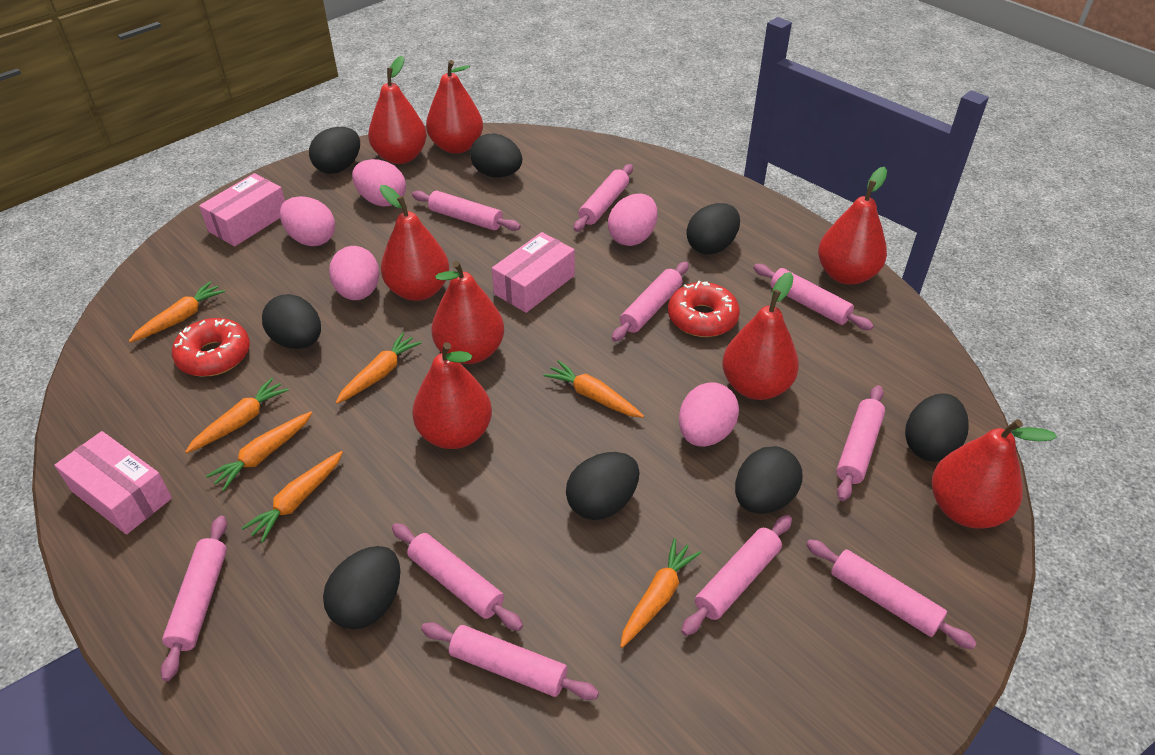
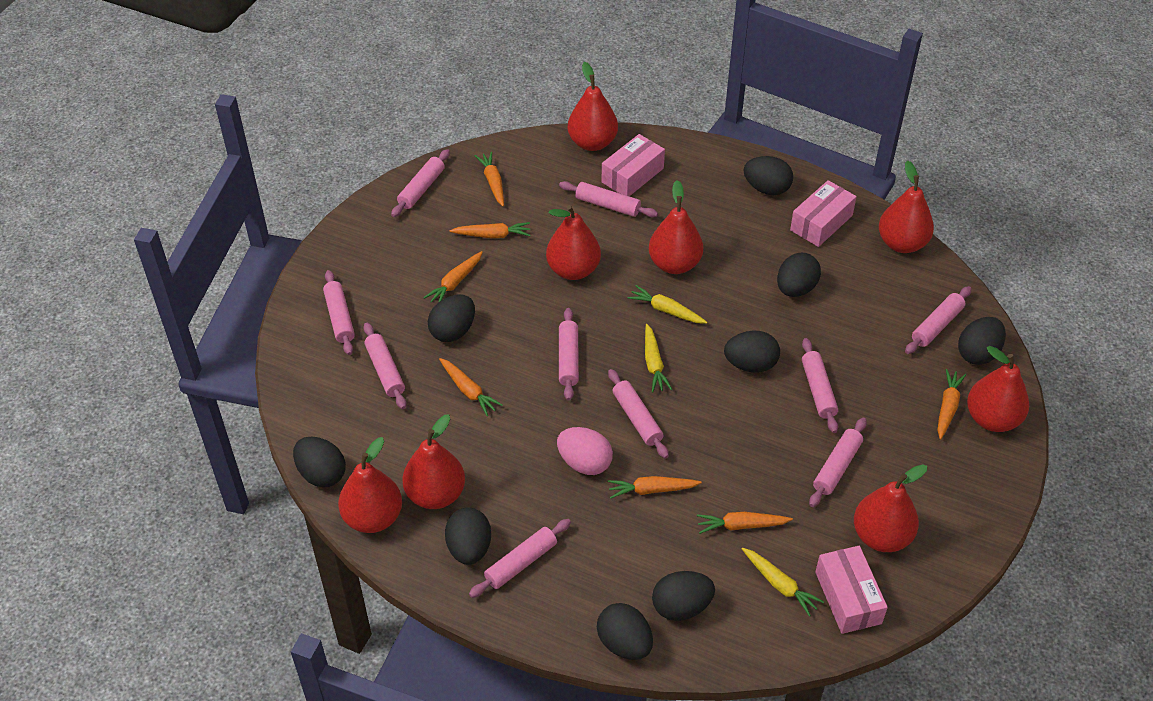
black egg: 8 -> 9
pink egg: 5 -> 1
red donut: 2 -> 0
yellow carrot: 0 -> 3

